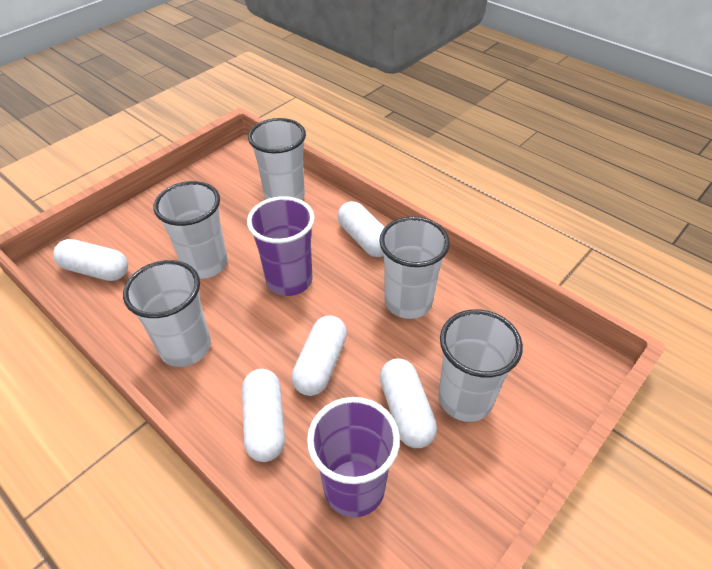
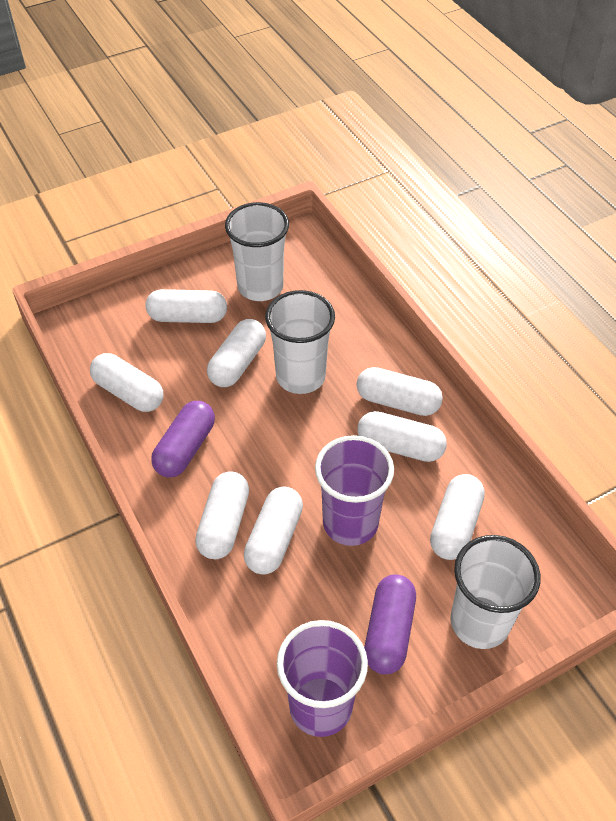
purple capsule: 0 -> 2
white capsule: 5 -> 8
white cup: 5 -> 3

